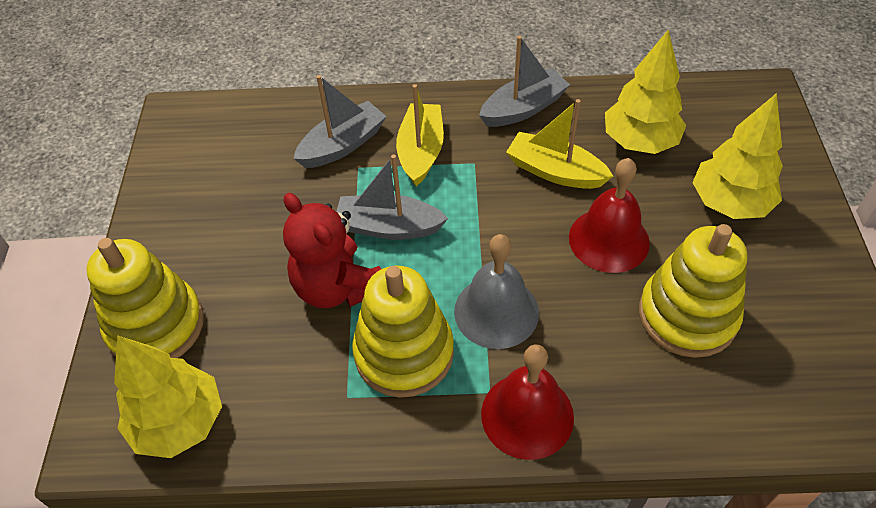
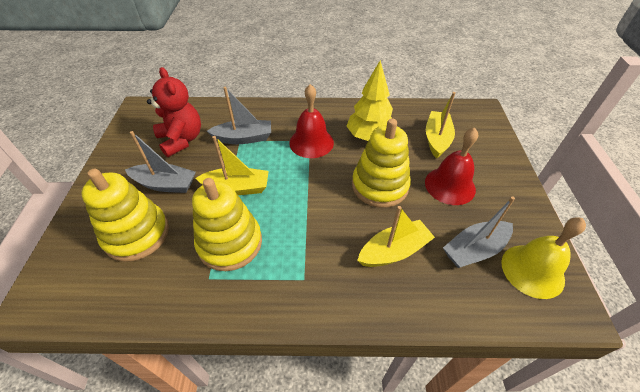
grey bell: 1 -> 0
yellow bell: 0 -> 1
yellow boat: 2 -> 3
yellow tree: 3 -> 1

